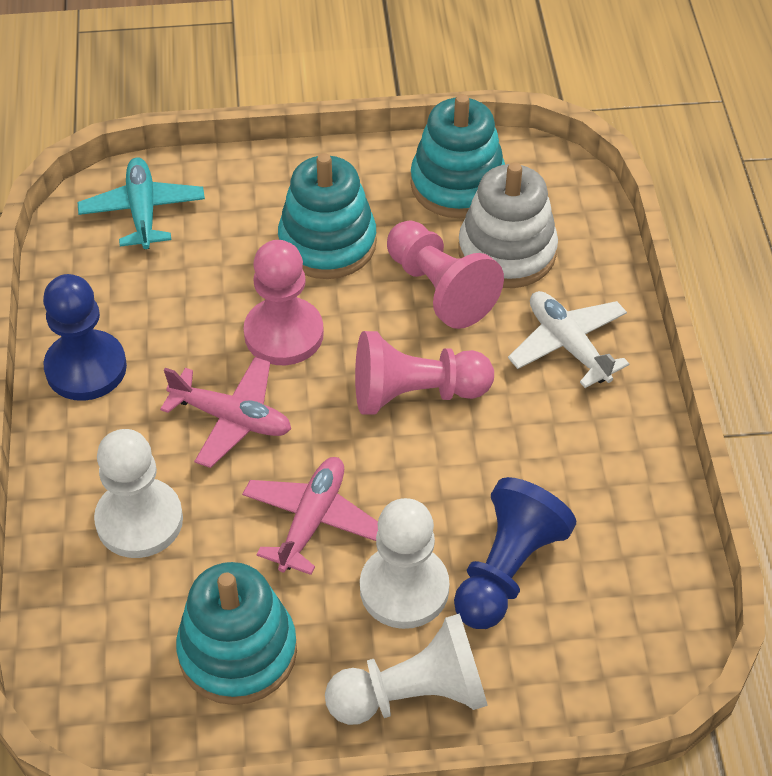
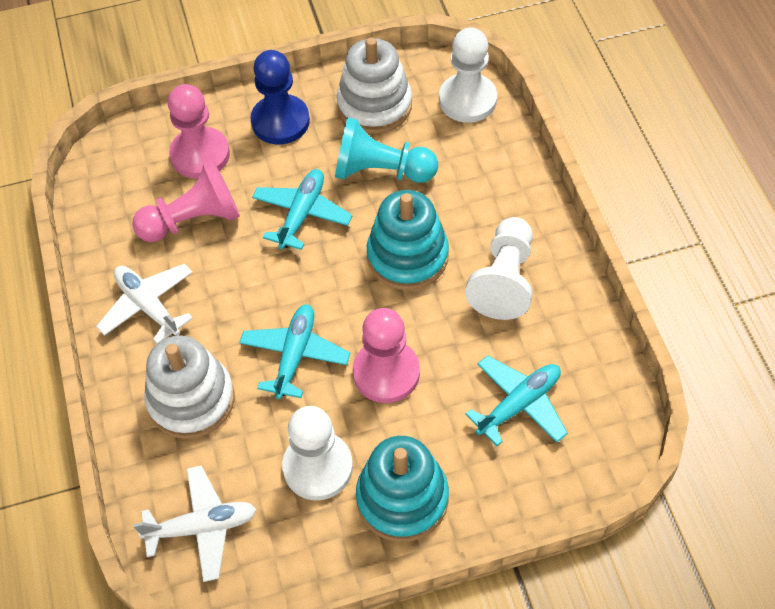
blue pawn: 2 -> 1
pink plane: 2 -> 0
turquoise pawn: 0 -> 1
turquoise plane: 1 -> 3
turquoise stacking toy: 3 -> 2
white plane: 1 -> 2
white stacking toy: 1 -> 2

